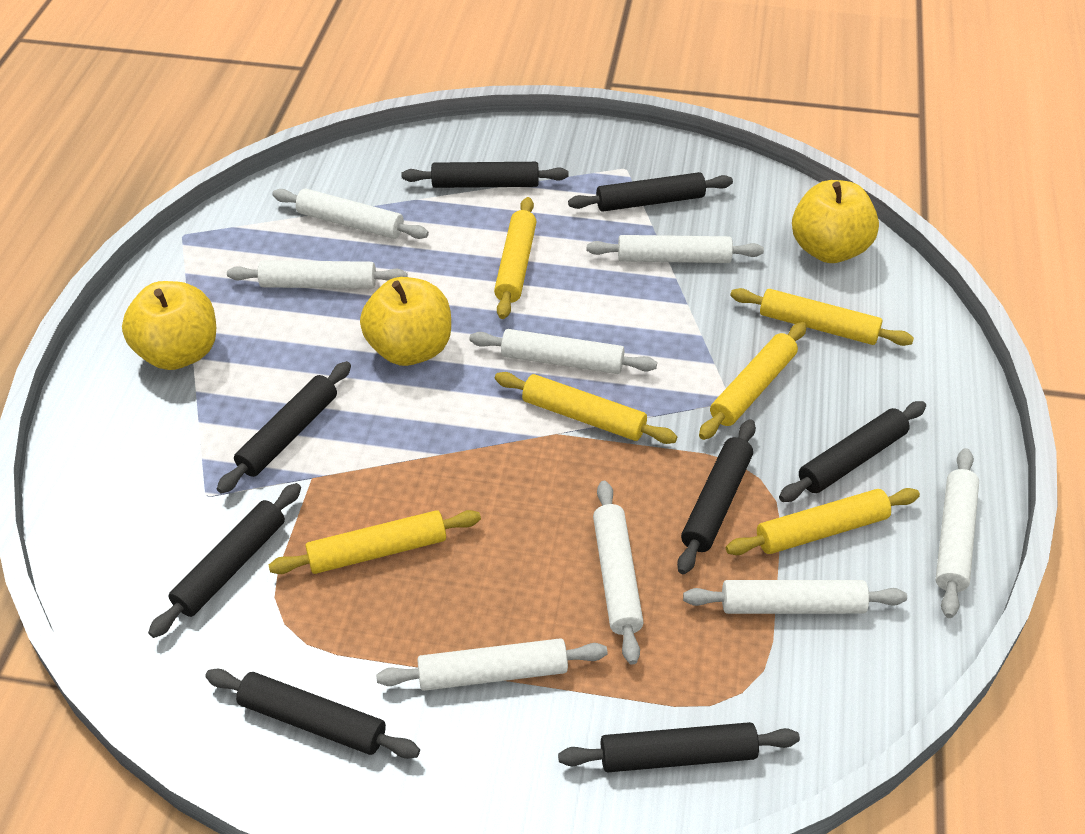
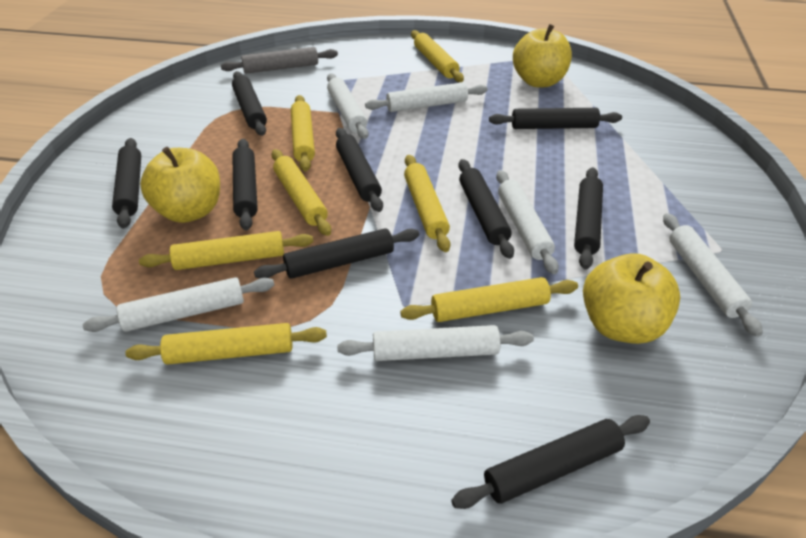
black rolling pin: 8 -> 9
grey rolling pin: 0 -> 1
white rolling pin: 8 -> 6
yellow rolling pin: 6 -> 7

